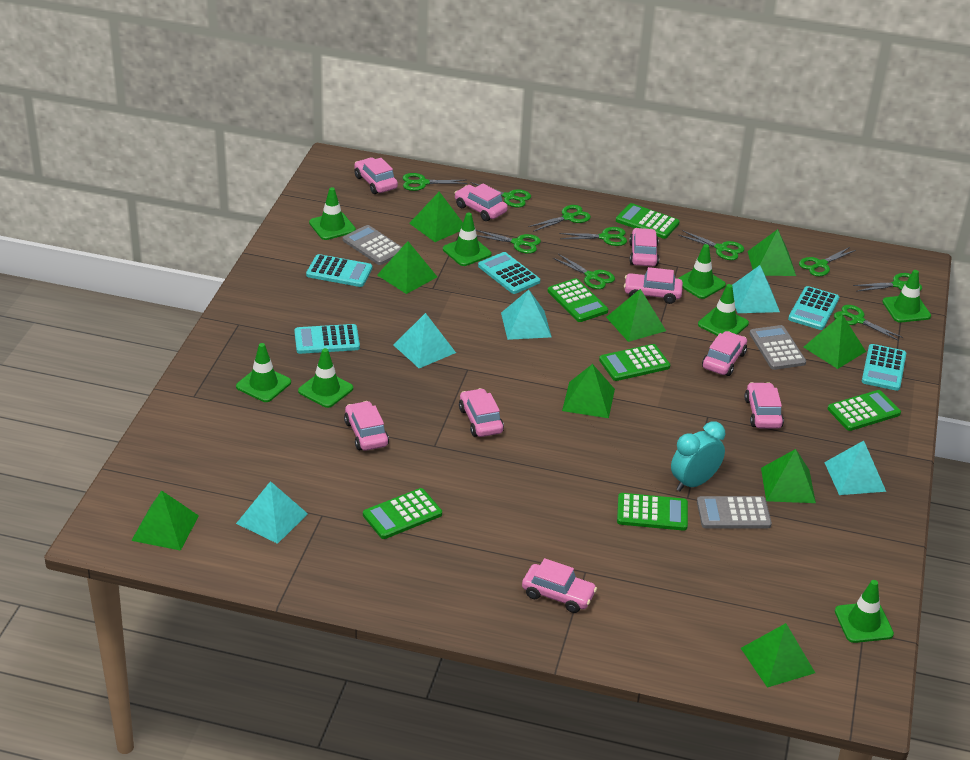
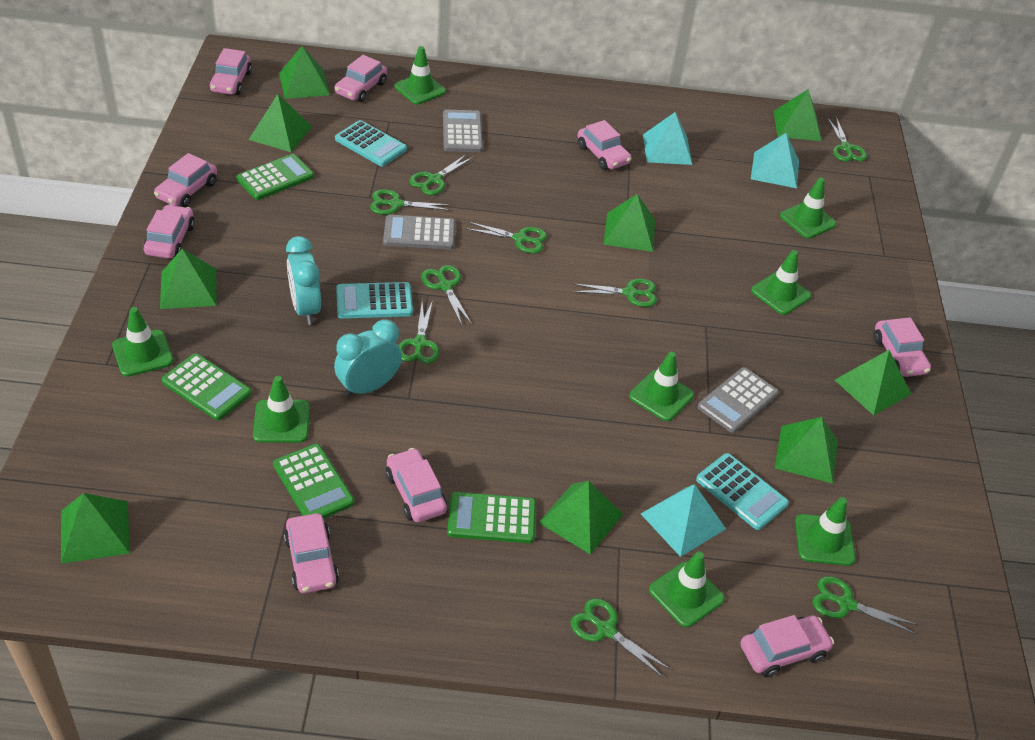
green calculator: 6 -> 4
green scissors: 10 -> 9
turquoise calculator: 5 -> 3
turquoise clock: 1 -> 2
turquoise pyramid: 5 -> 3

